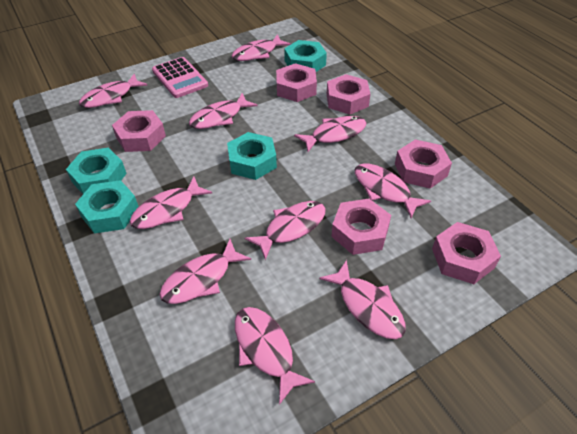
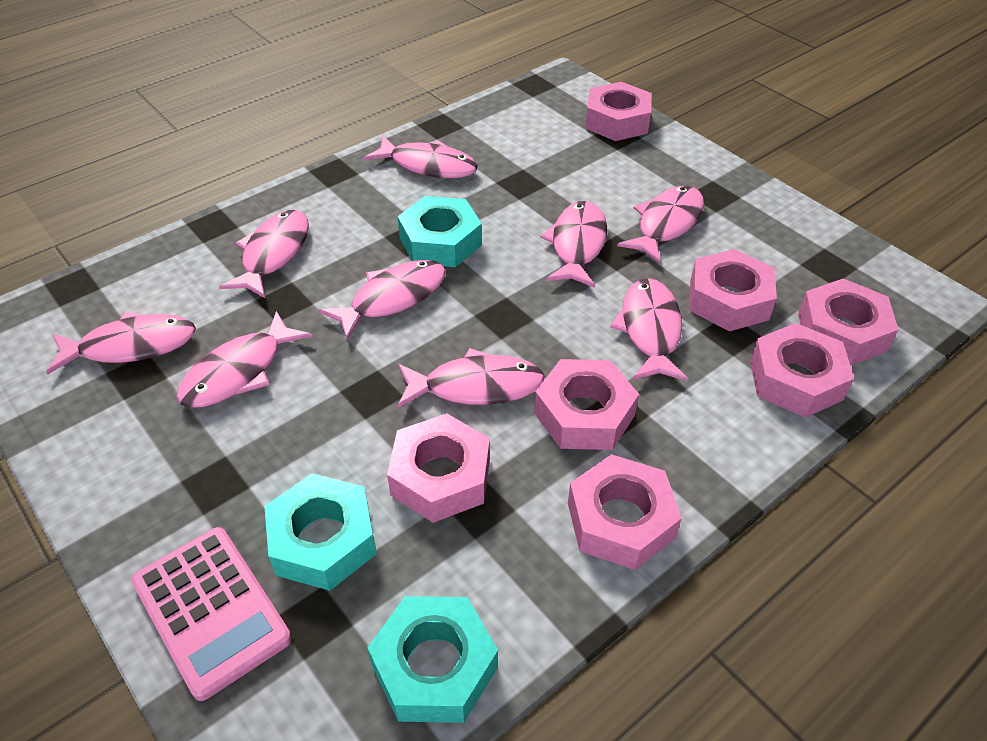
pink fish: 10 -> 9
pink nut: 6 -> 7
turquoise nut: 4 -> 3

